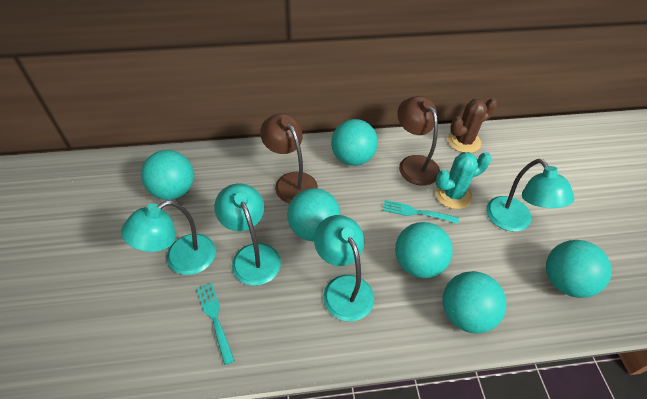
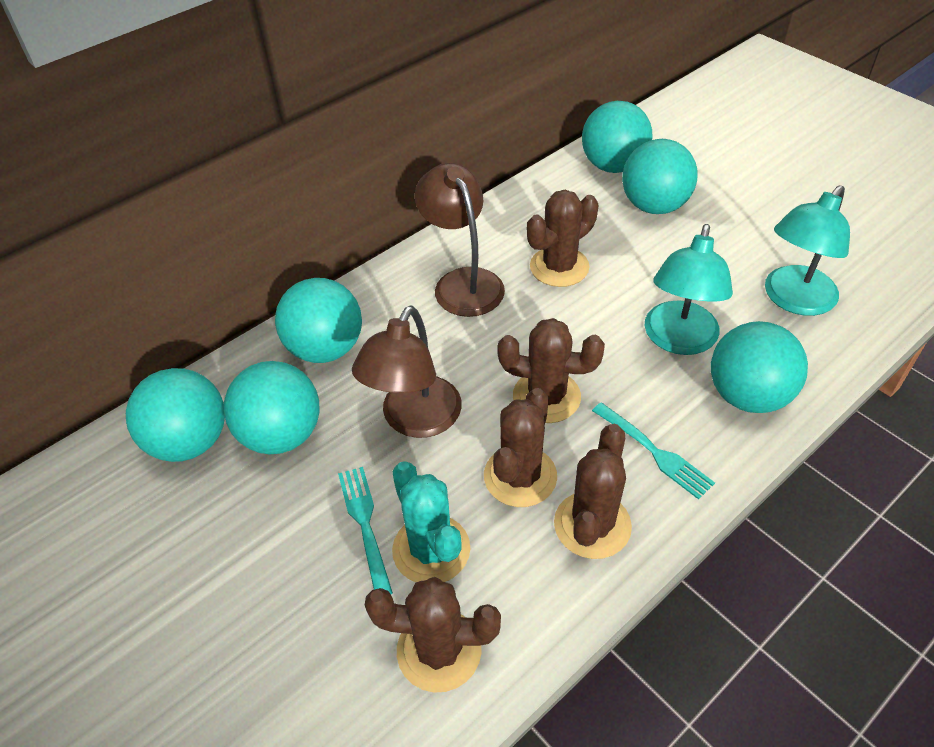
brown cactus: 1 -> 5
turquoise lamp: 4 -> 2

